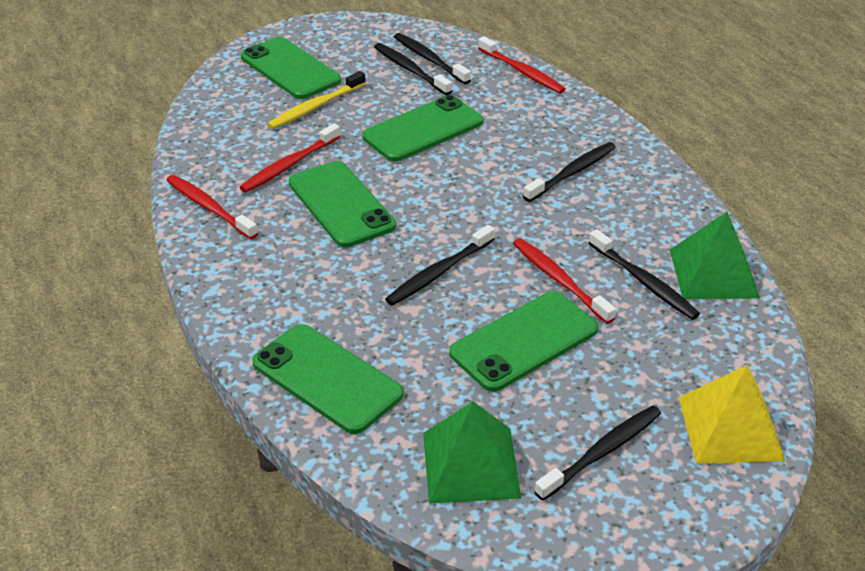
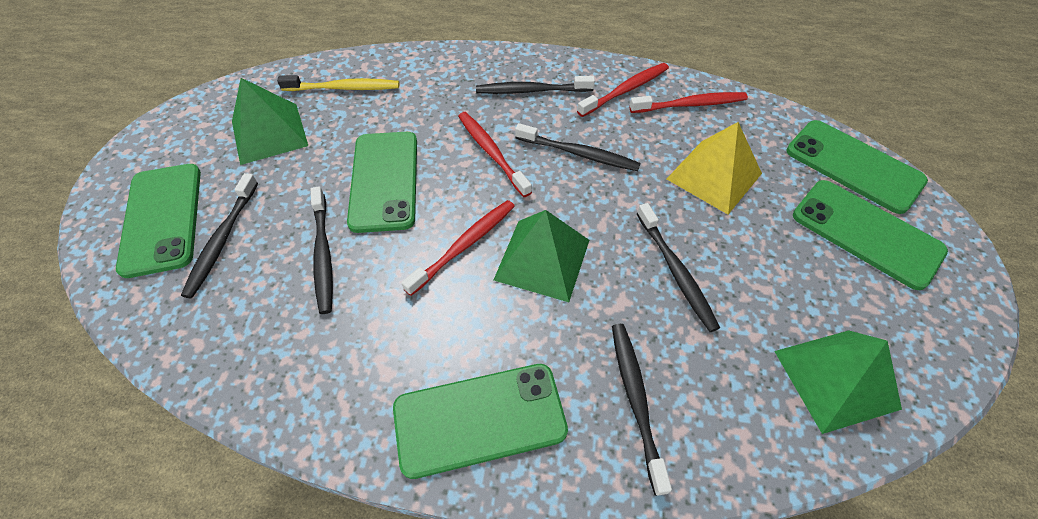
green pyramid: 2 -> 3

